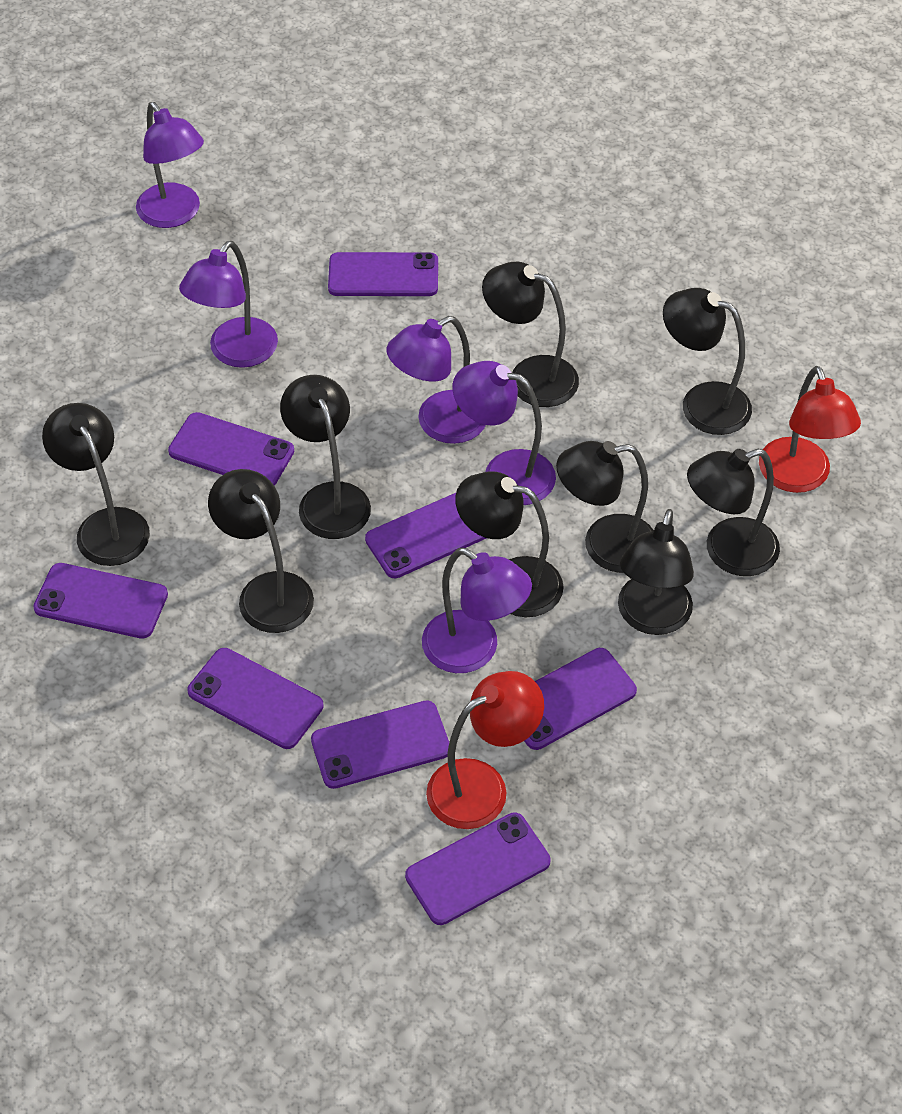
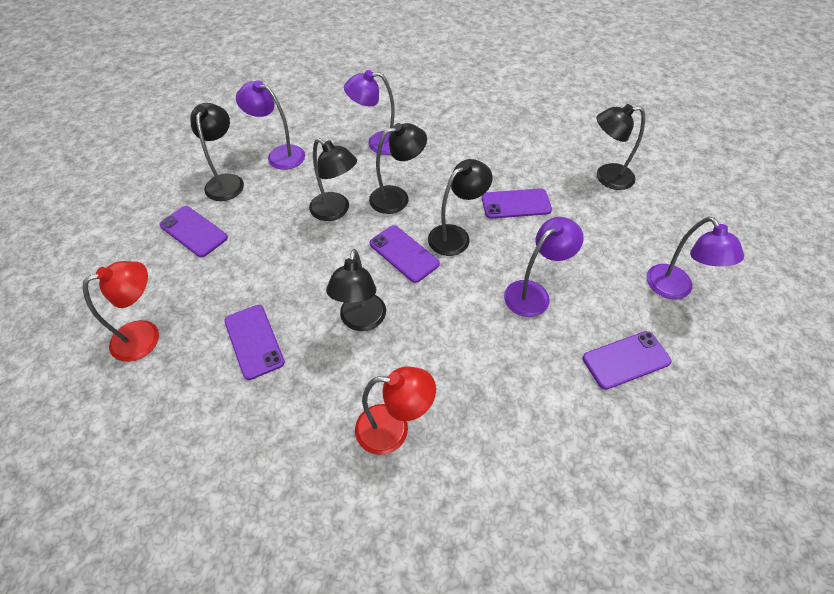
black lamp: 9 -> 6
purple lamp: 5 -> 4
purple phone: 8 -> 5

